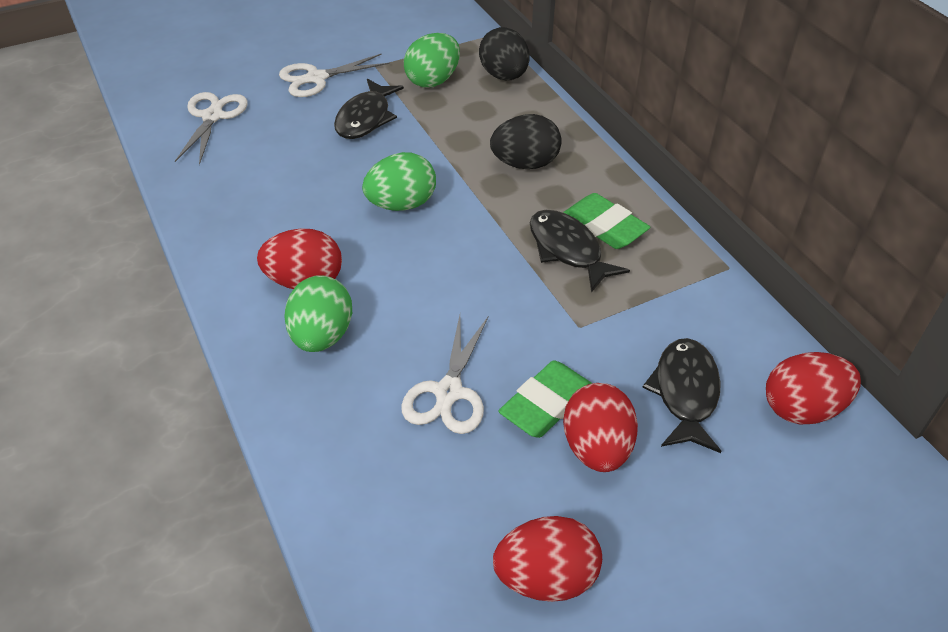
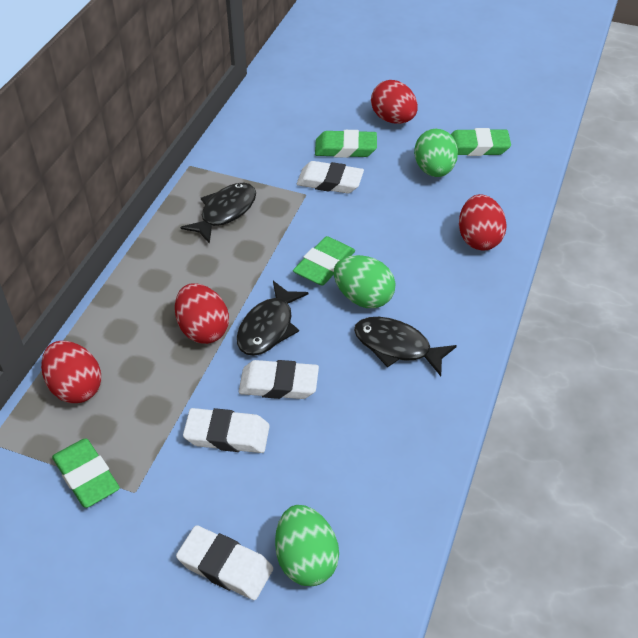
black egg: 2 -> 0
green eraser: 2 -> 4
white eraser: 0 -> 4
white scissors: 3 -> 0

